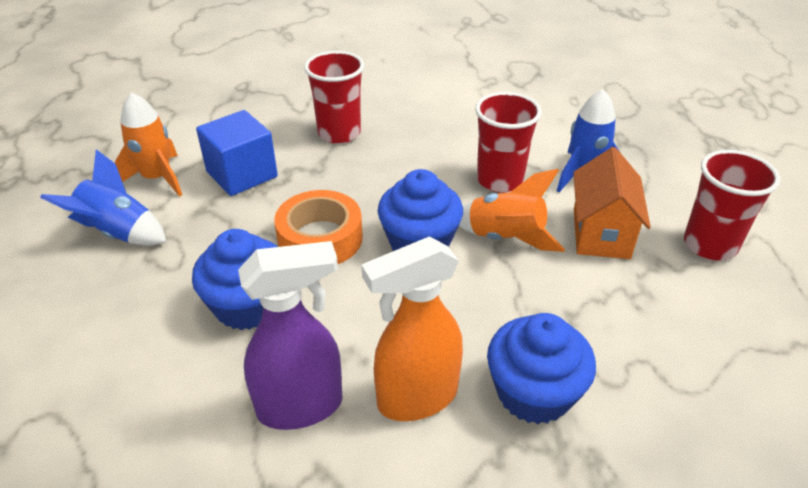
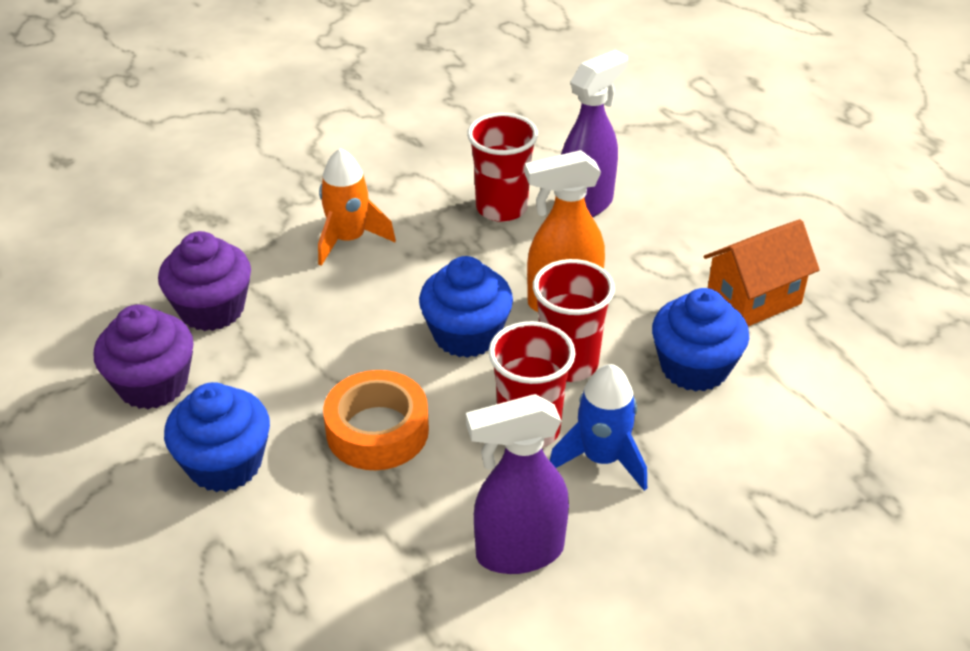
blue cube: 1 -> 0
blue rocket: 2 -> 1
orange rocket: 2 -> 1
purple cupcake: 0 -> 2
purple spray bottle: 1 -> 2

